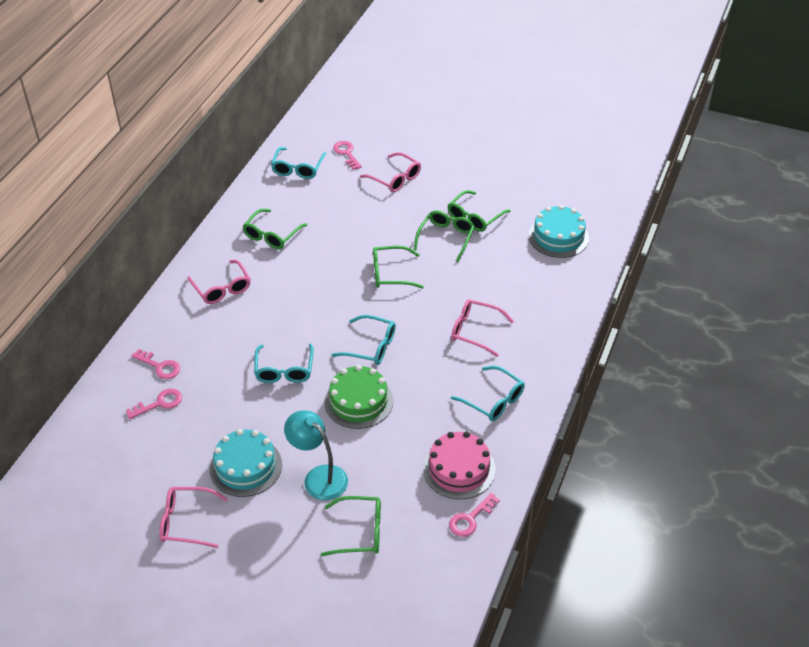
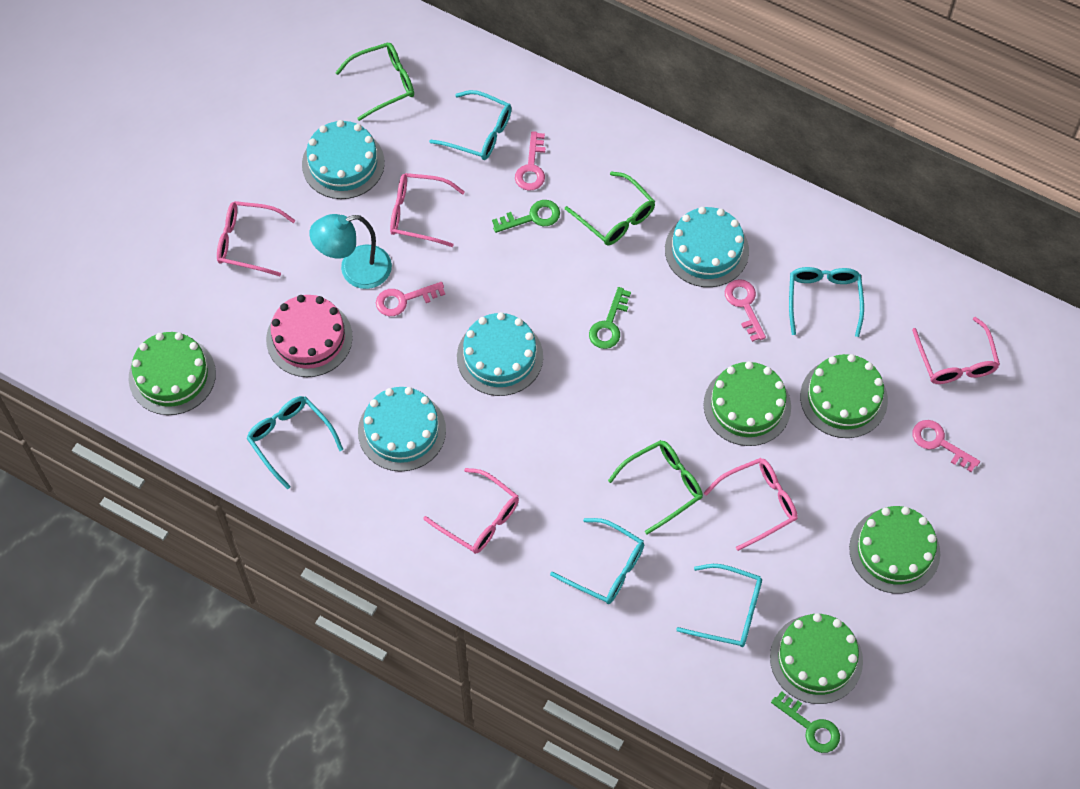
green cake: 1 -> 5
green glasses: 5 -> 3
green key: 0 -> 3
pink glasses: 4 -> 5
turquoise cake: 2 -> 4
turquoise glasses: 4 -> 5

